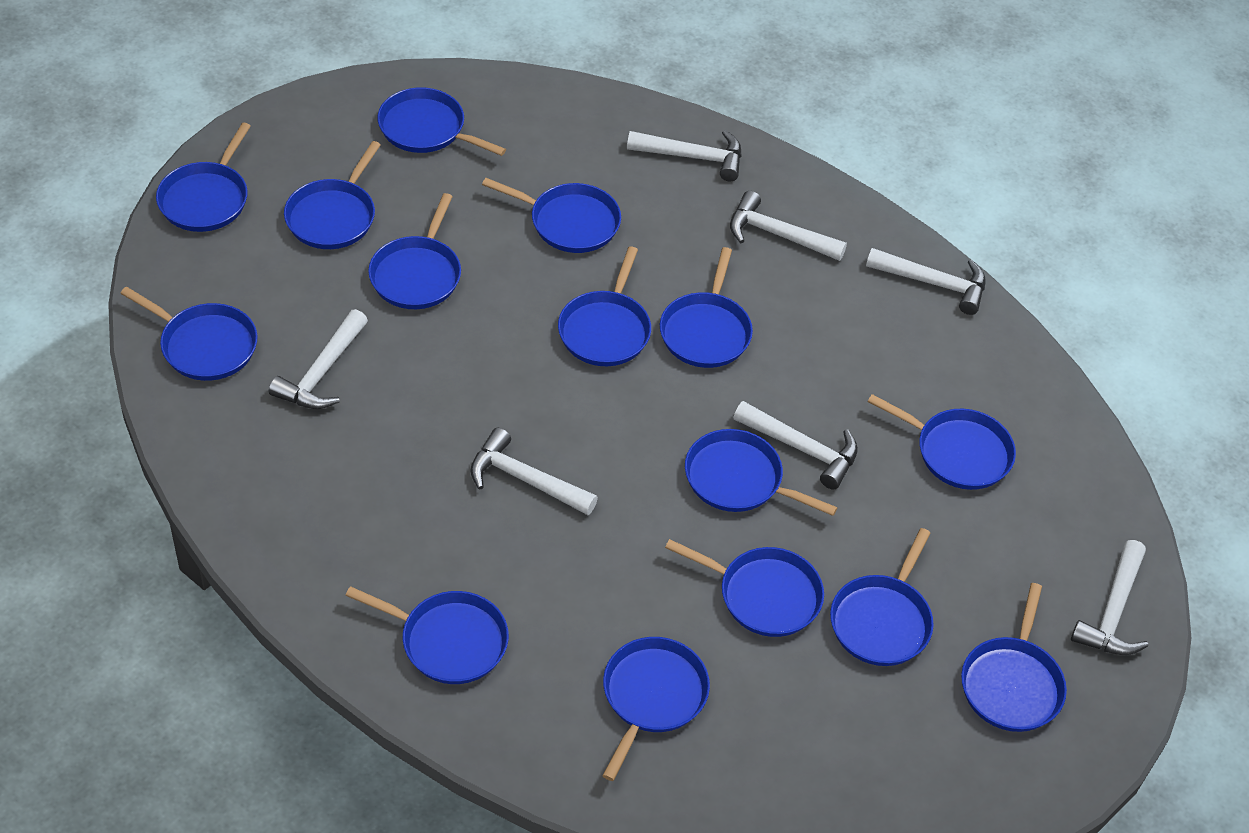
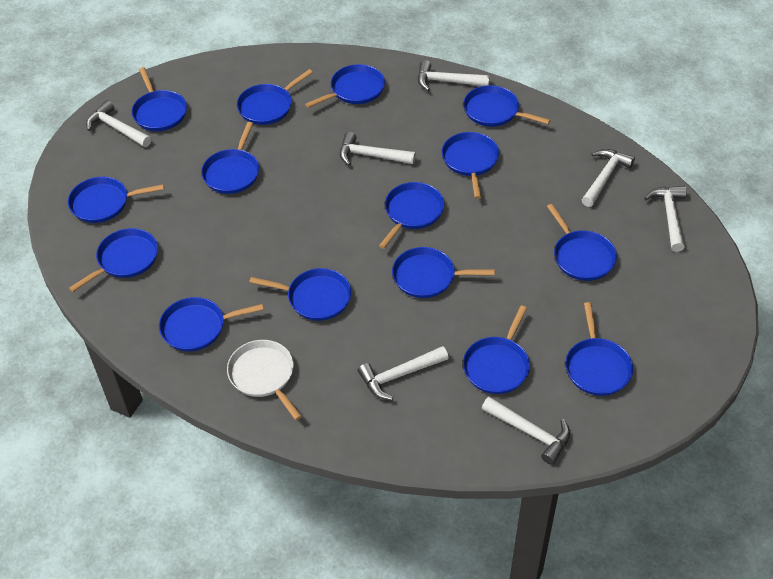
white pan: 0 -> 1

